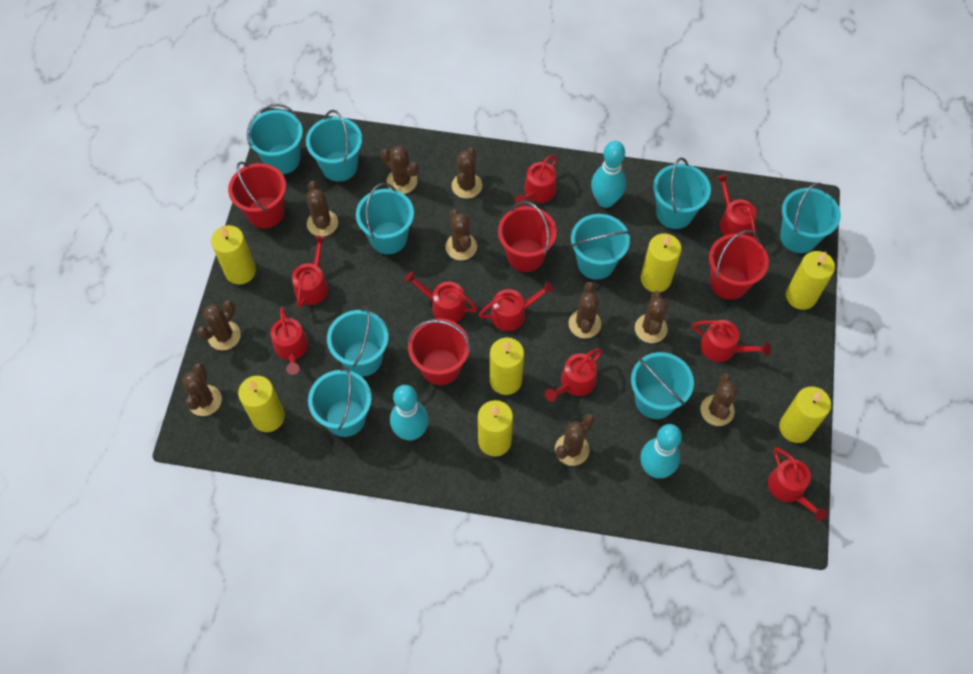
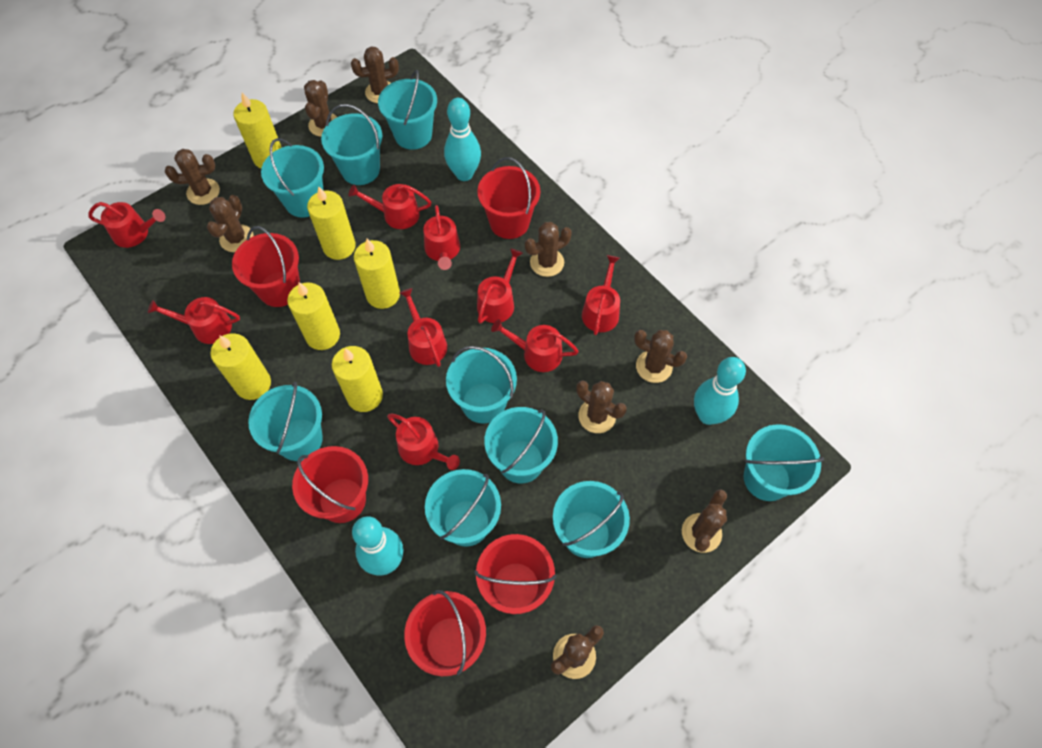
brown cactus: 10 -> 9
red bucket: 4 -> 5
yellow candle: 7 -> 6

